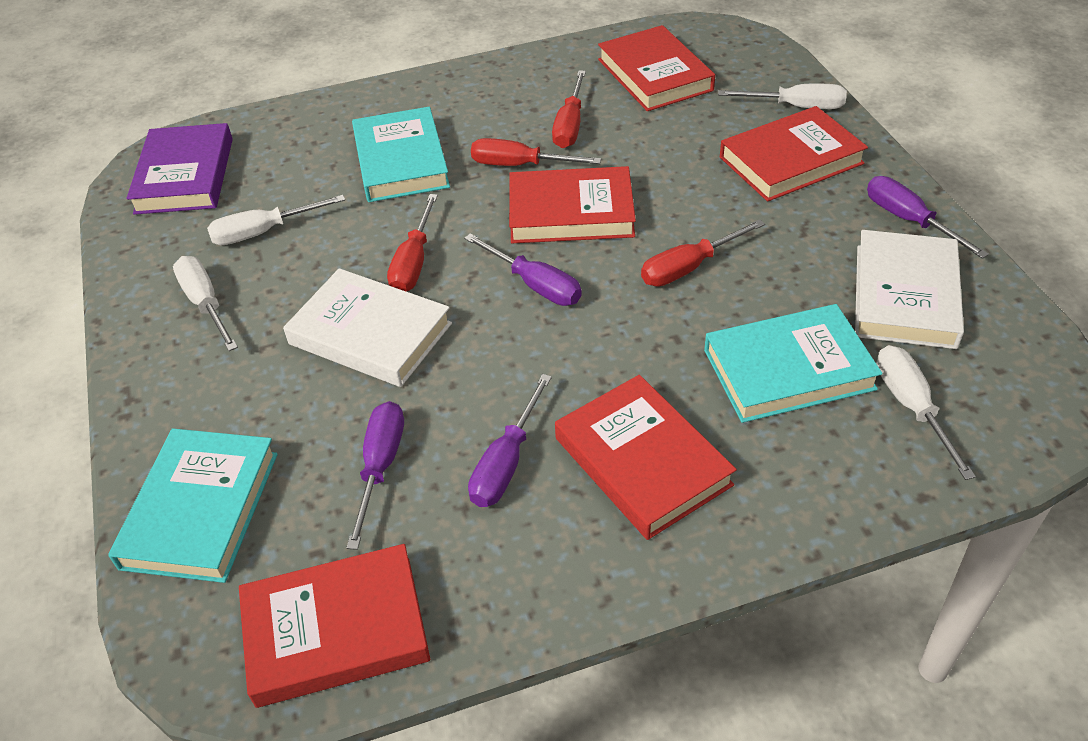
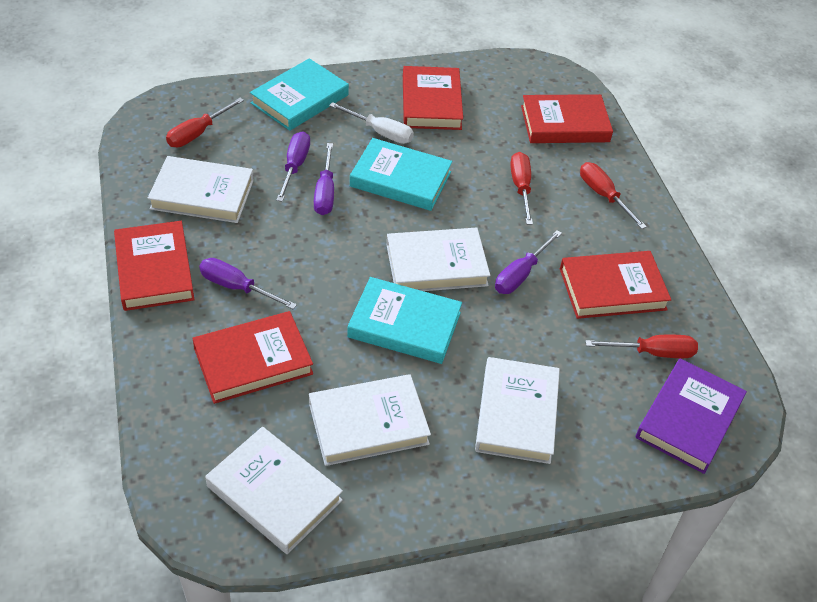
white book: 2 -> 5
white screwdriver: 4 -> 1

